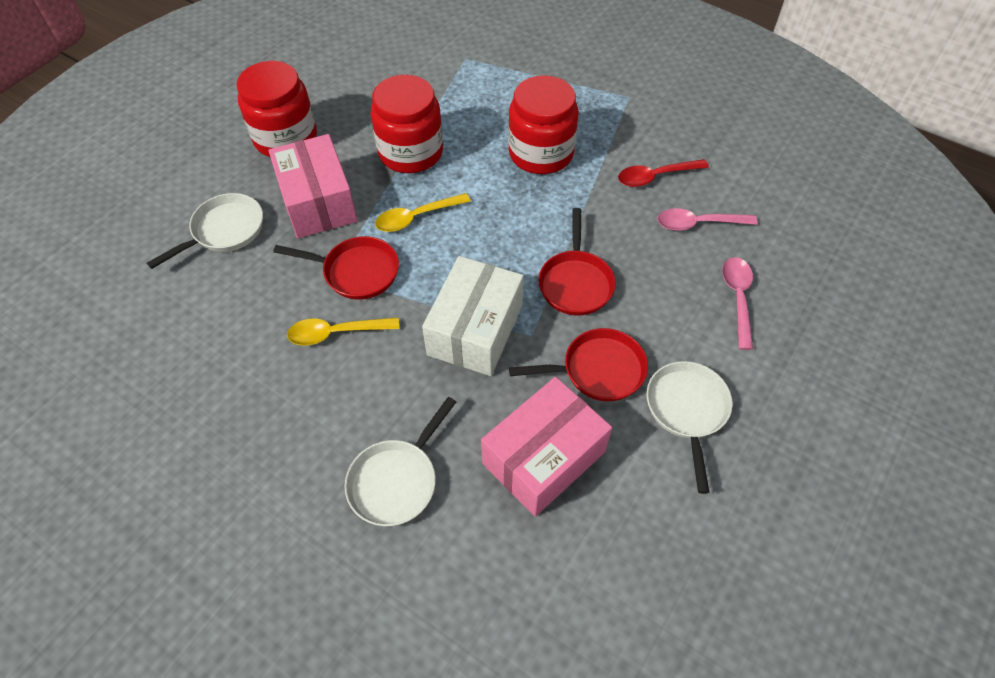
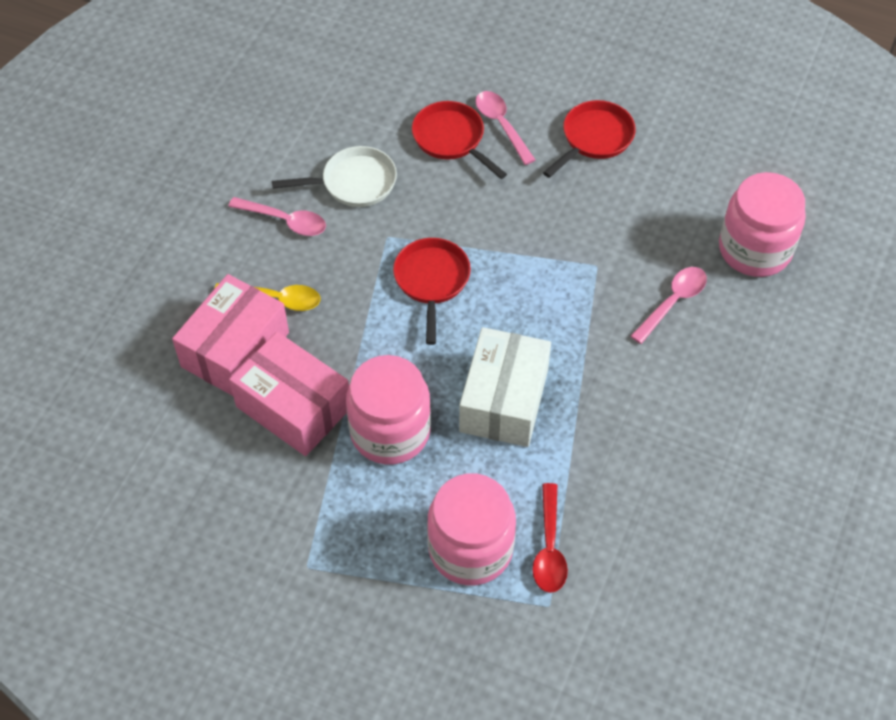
pink jar: 0 -> 3
pink spoon: 2 -> 3
red jar: 3 -> 0
white pan: 3 -> 1
yellow spoon: 2 -> 1

